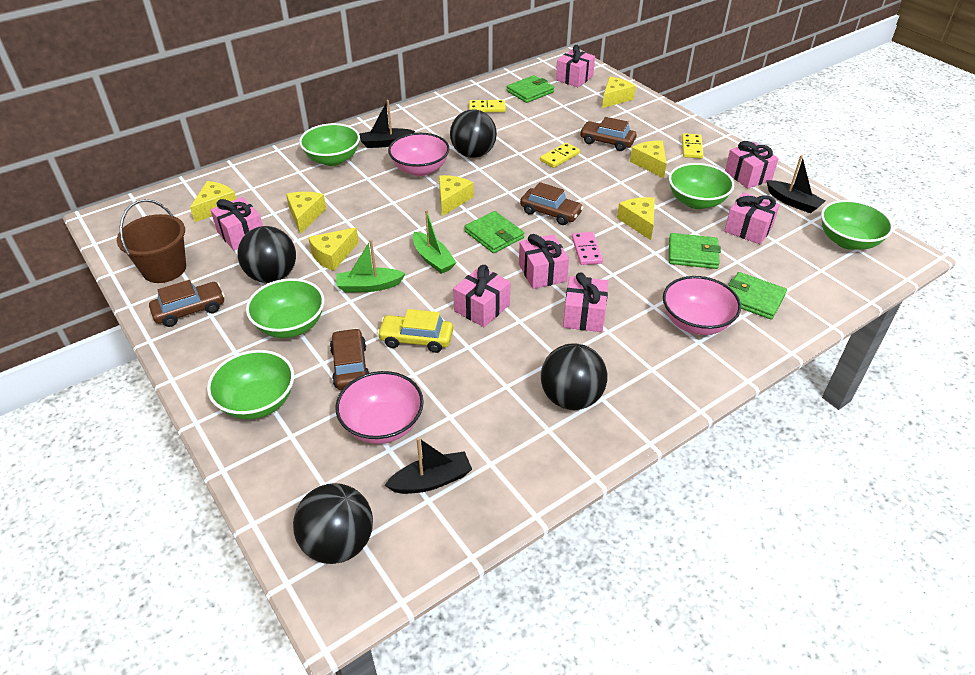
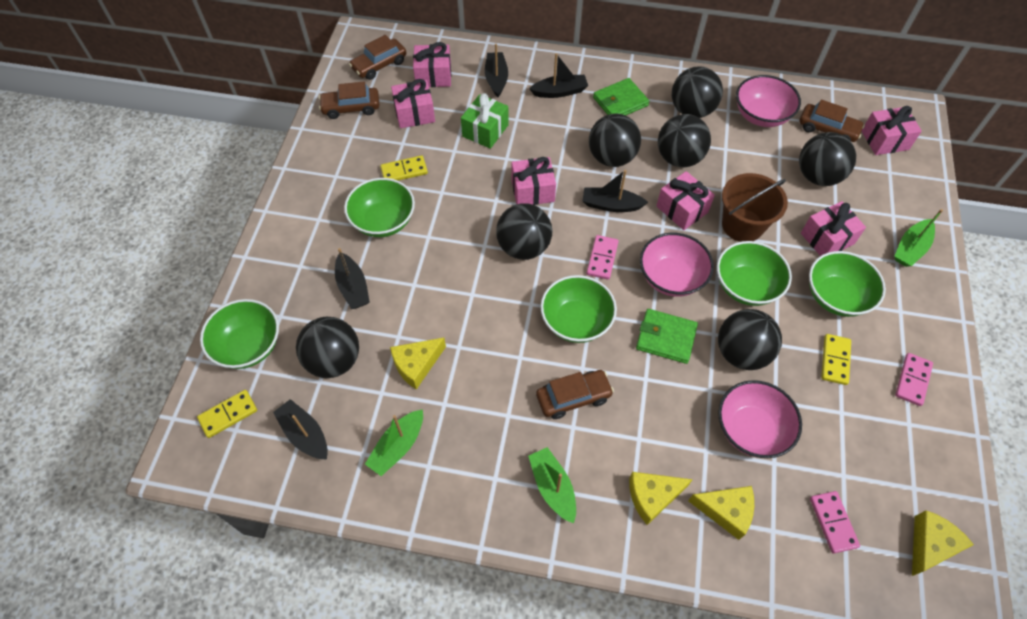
black ball: 4 -> 7
black boat: 3 -> 5
green boat: 2 -> 3
green gift: 0 -> 1
green wallet: 4 -> 2
pink domino: 1 -> 3
pink gift: 7 -> 6
yellow car: 1 -> 0
yellow cheese: 7 -> 4

